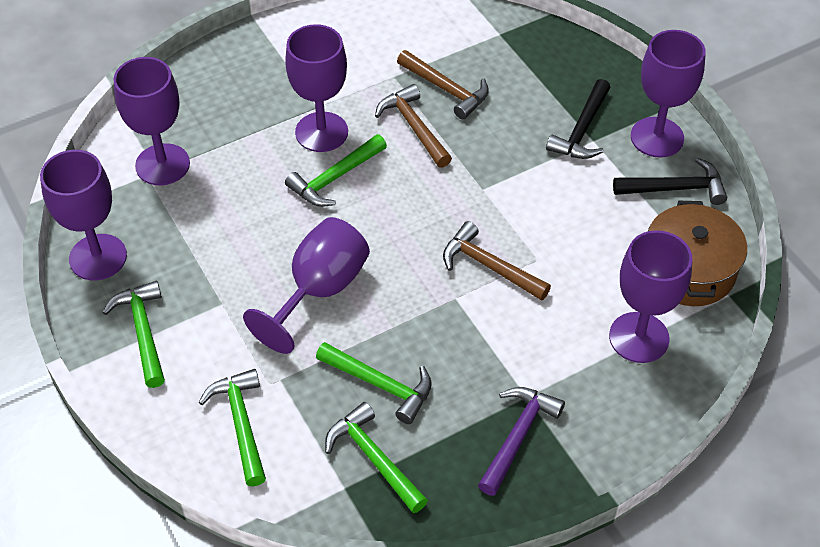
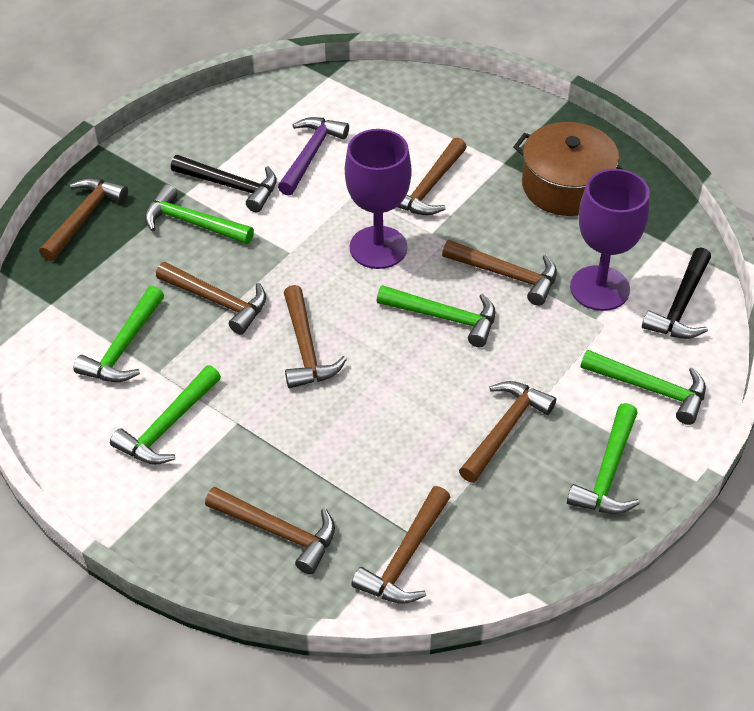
brown hammer: 3 -> 8
green hammer: 5 -> 6
purple goblet: 6 -> 2

